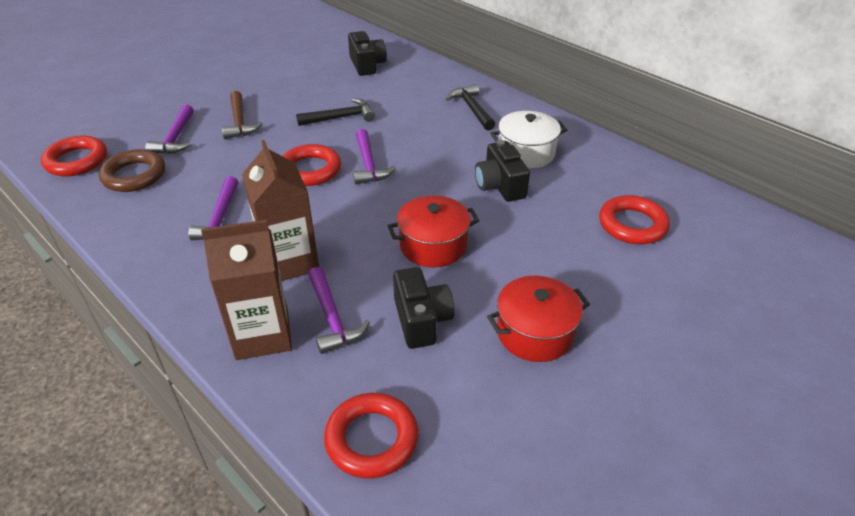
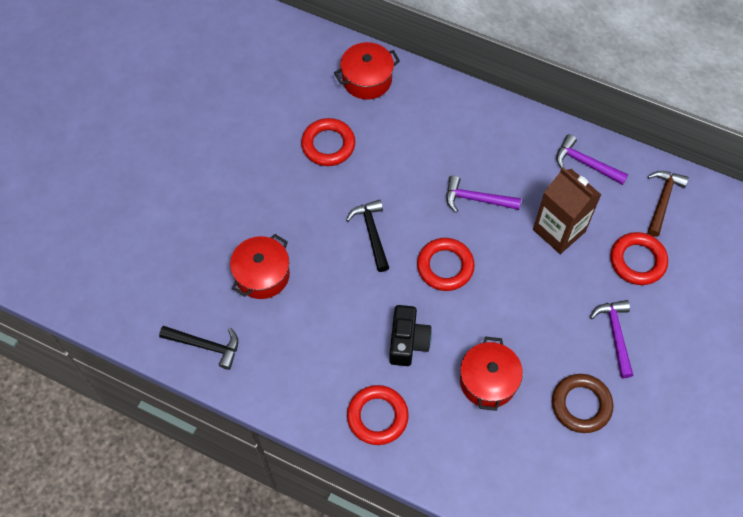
black camera: 3 -> 1
brown carton: 2 -> 1
purple hammer: 4 -> 3
red pot: 2 -> 3
white pot: 1 -> 0

